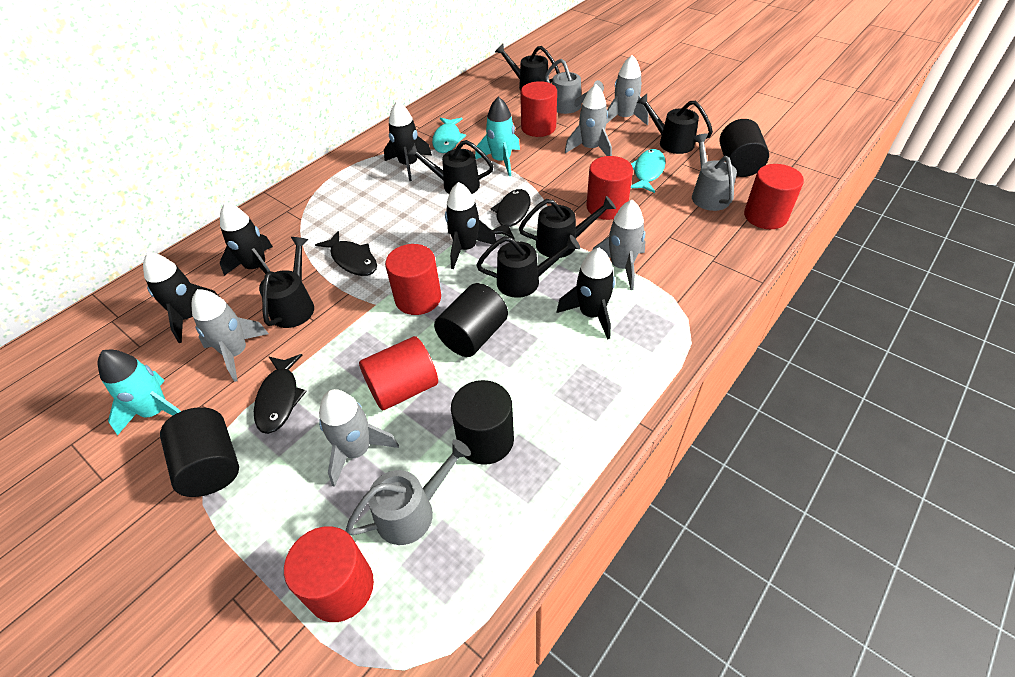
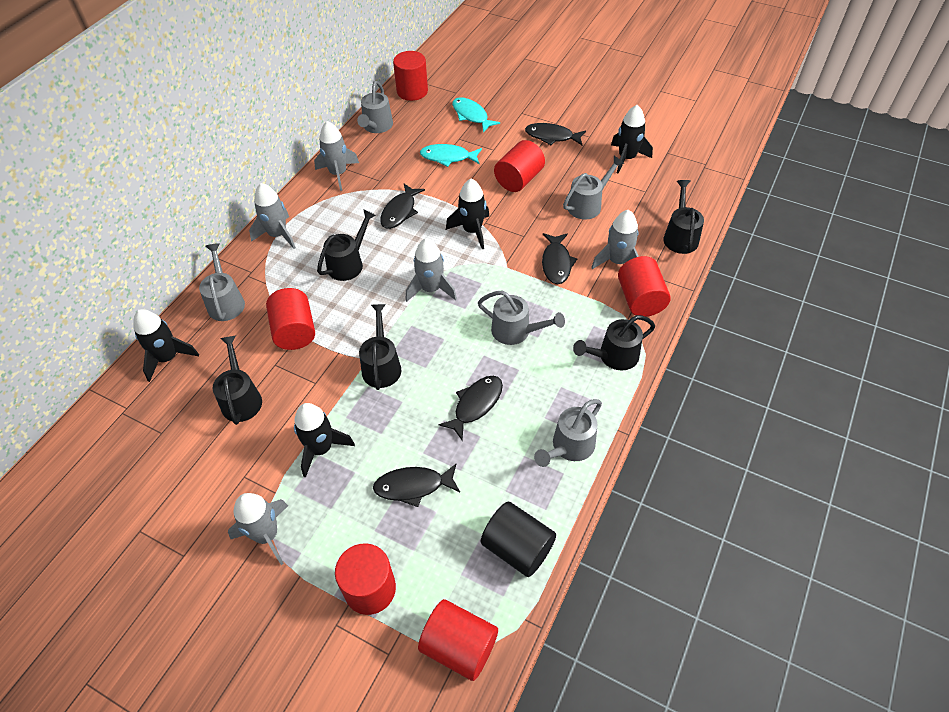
black cylinder: 4 -> 1
black fish: 3 -> 5
black rocket: 5 -> 4
black watering can: 6 -> 5
grey watering can: 3 -> 5
turquoise rocket: 2 -> 0

